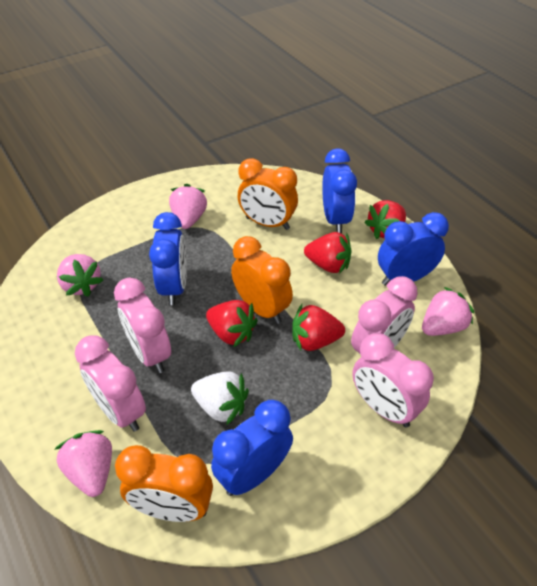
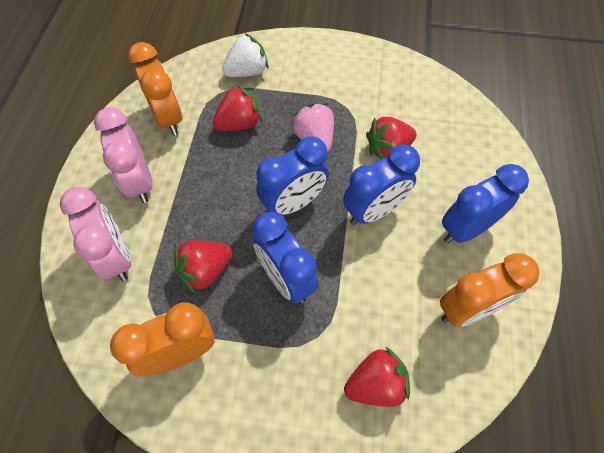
pink clock: 4 -> 2
pink strawberry: 4 -> 1

